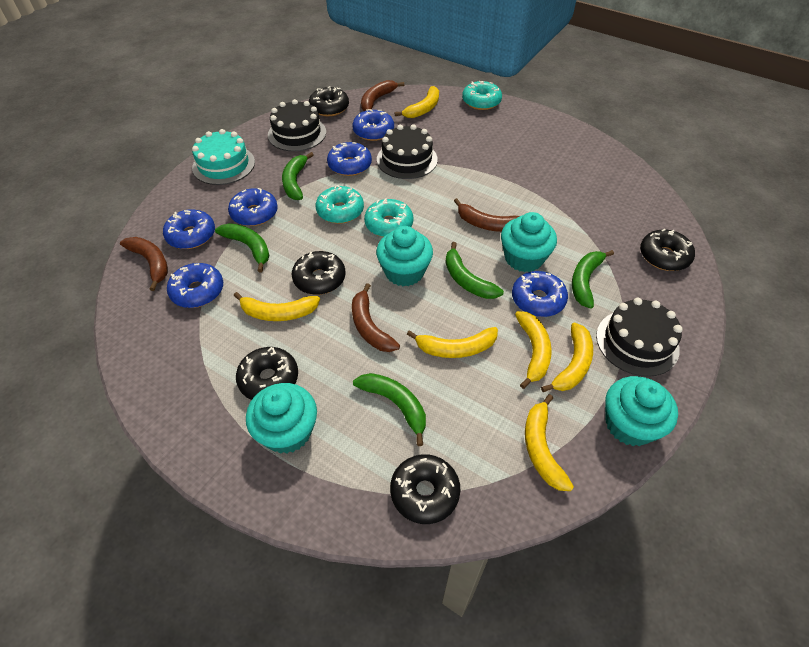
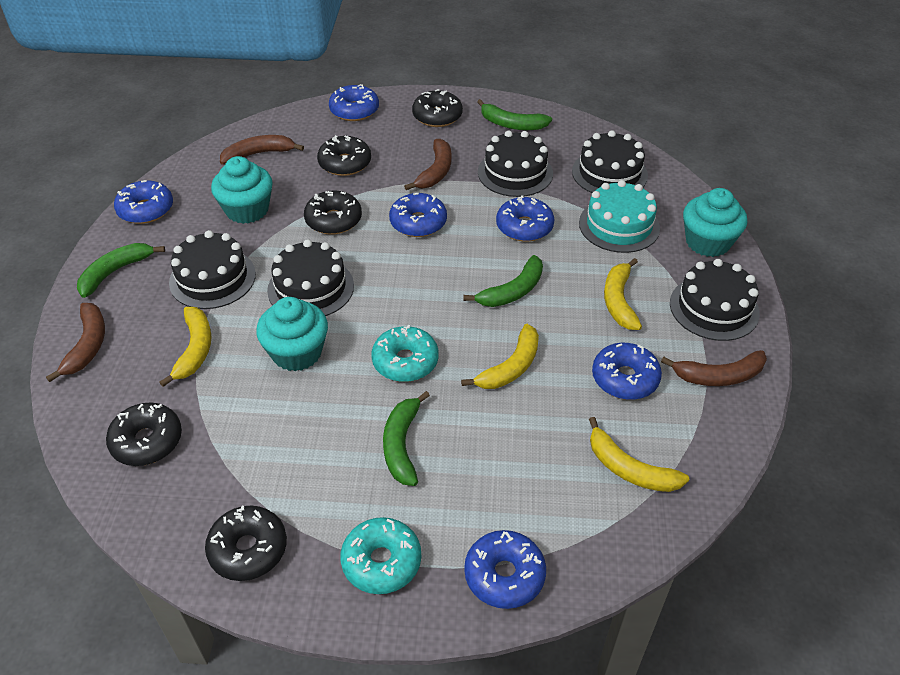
black cake: 3 -> 5
green banana: 5 -> 4
turquoise cupcake: 4 -> 3
turquoise donut: 3 -> 2
yellow banana: 6 -> 4

